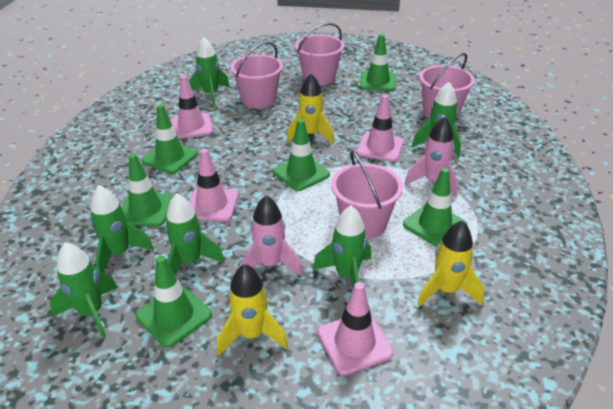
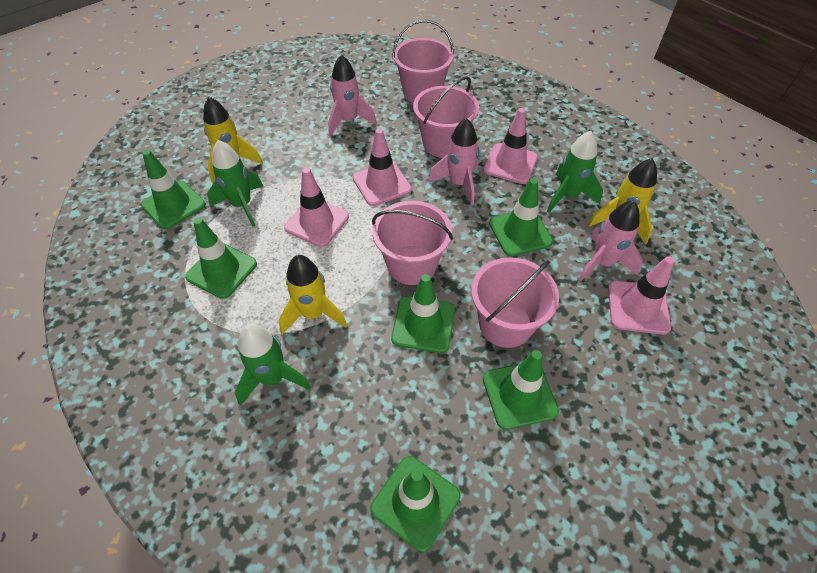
green rocket: 6 -> 3
pink rocket: 2 -> 3

